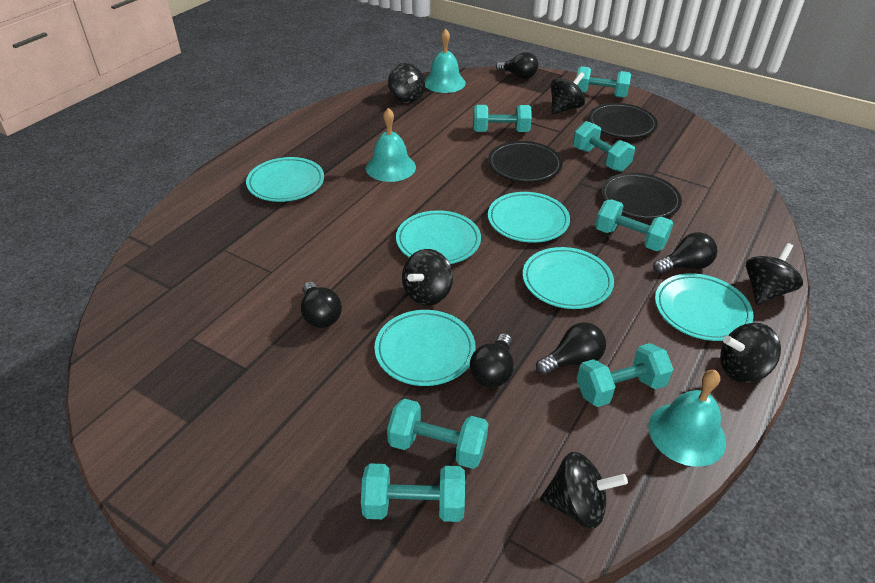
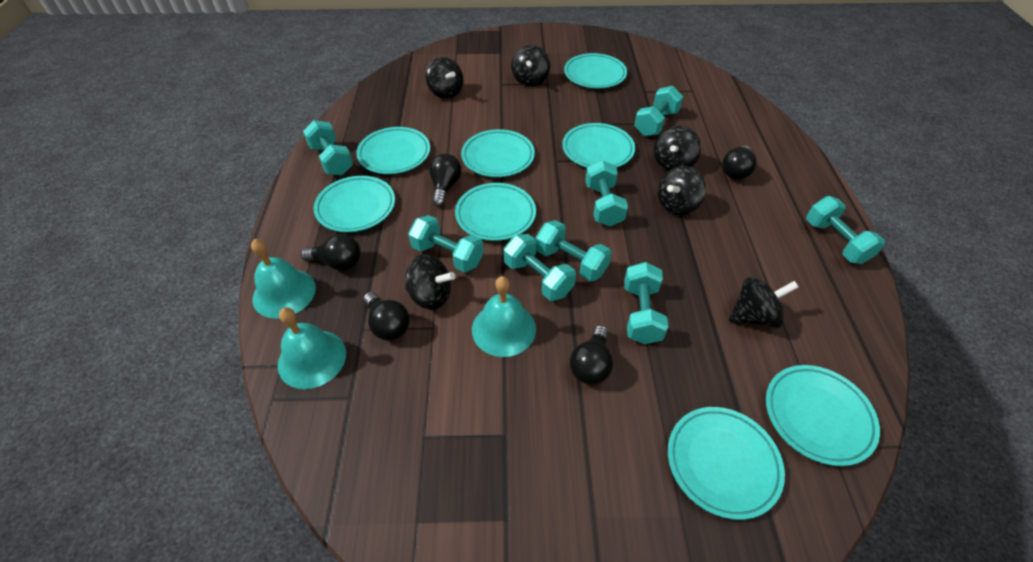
black plate: 3 -> 0
turquoise dumbbell: 7 -> 8
turquoise plate: 6 -> 8

